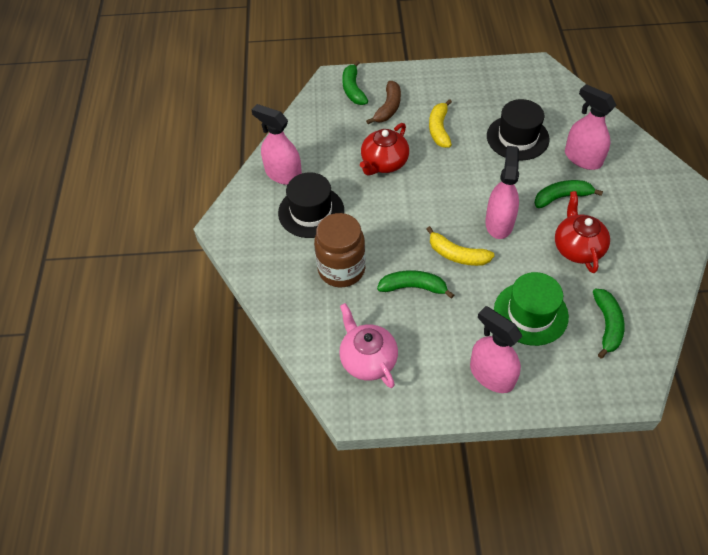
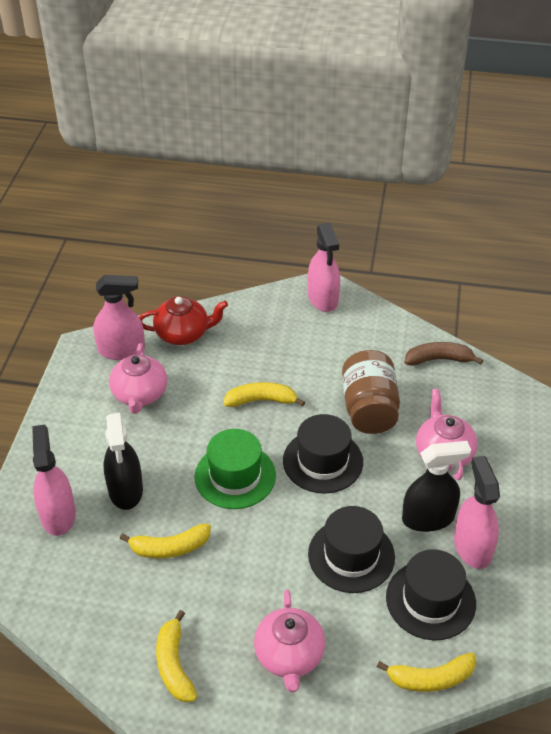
black hat: 2 -> 3
black spray bottle: 0 -> 2
green banana: 4 -> 0
pink teapot: 1 -> 3
red teapot: 2 -> 1
yellow banana: 2 -> 4

